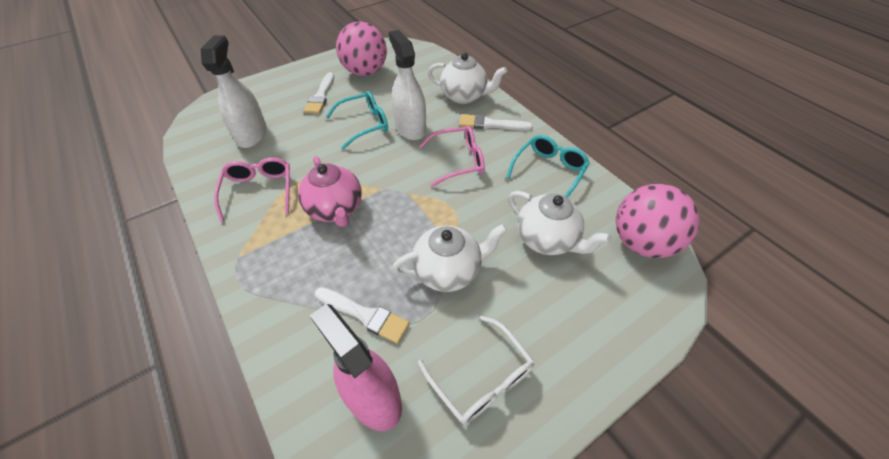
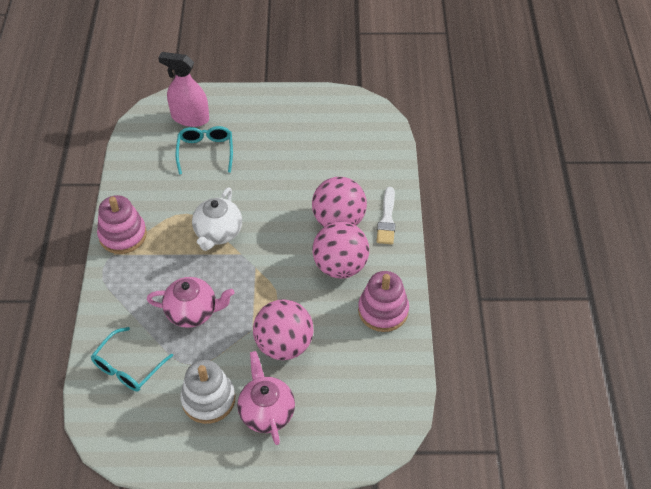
pink ball: 2 -> 3
pink glasses: 2 -> 0
pink stacking toy: 0 -> 2
pink teapot: 1 -> 2
white brush: 3 -> 1
white glasses: 1 -> 0
white spray bottle: 2 -> 0
white stacking toy: 0 -> 1
white teapot: 3 -> 1

